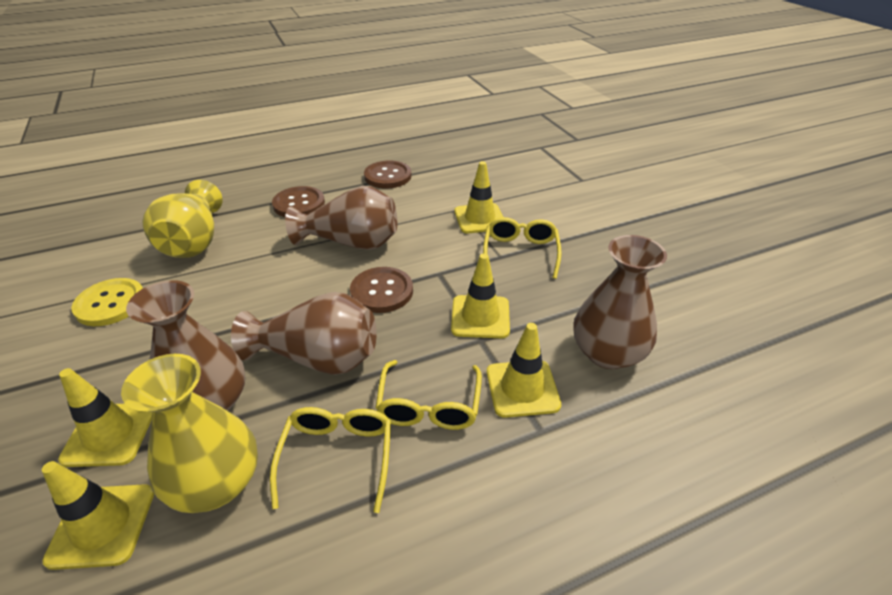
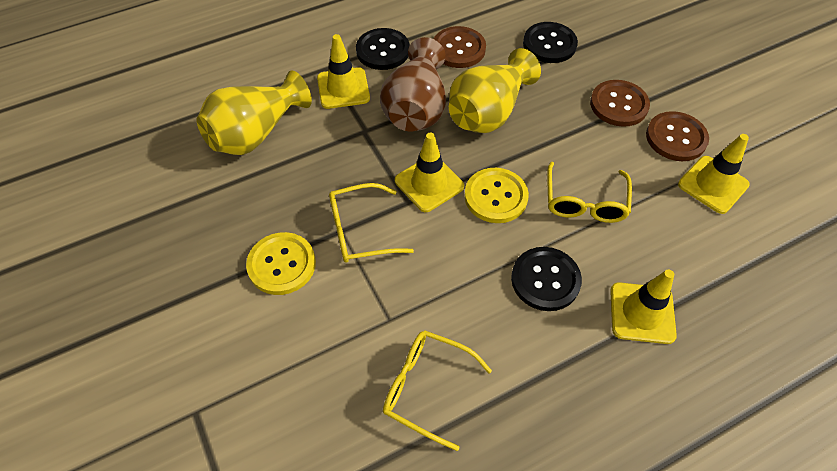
black button: 0 -> 3
brown vase: 4 -> 1
yellow button: 1 -> 2
yellow traffic cone: 5 -> 4

